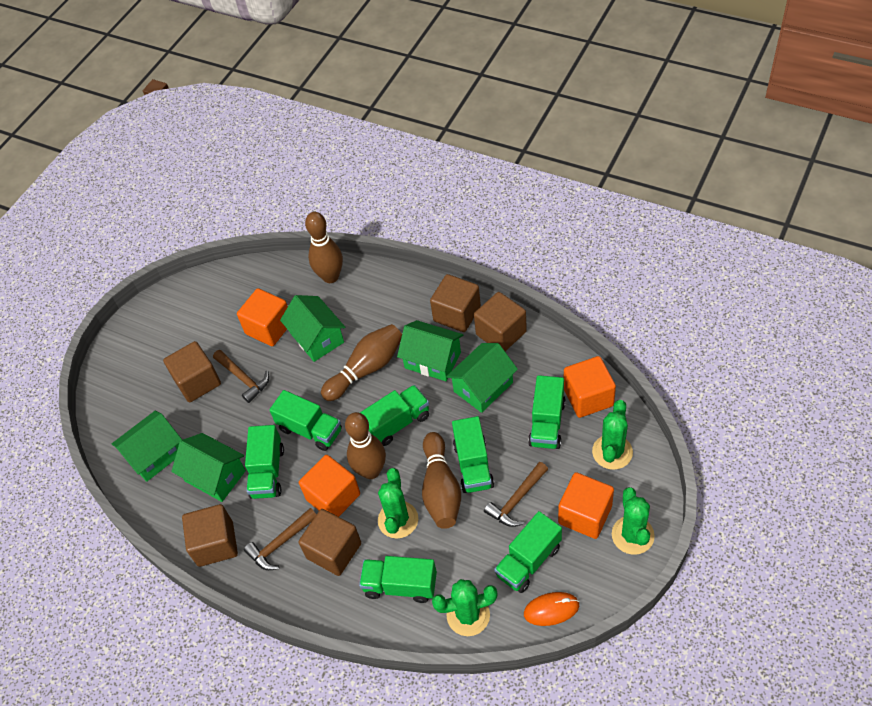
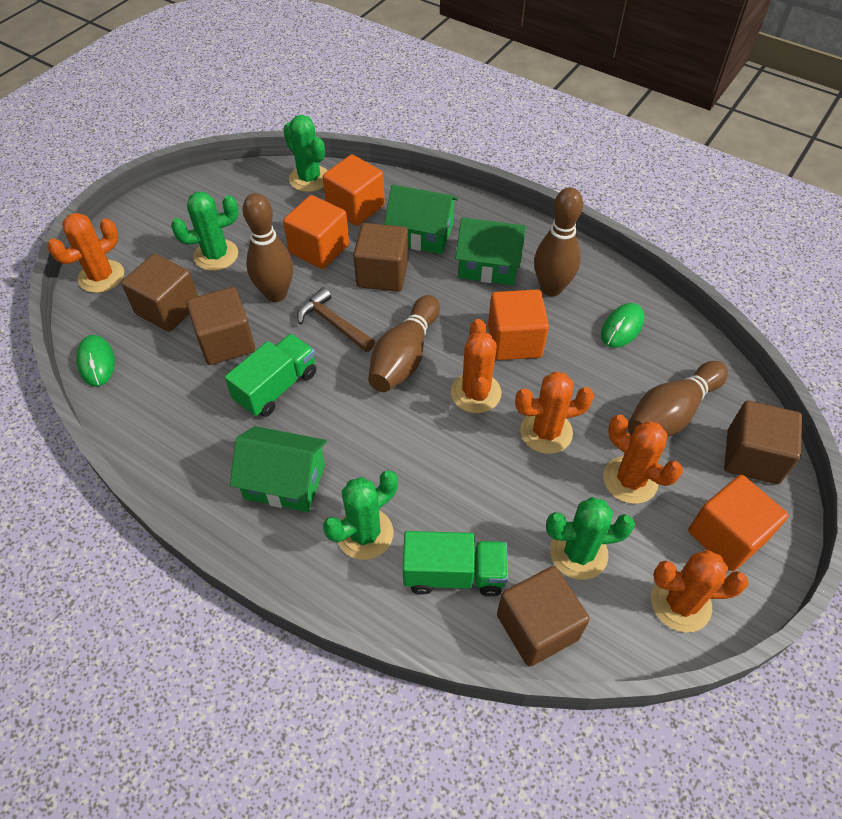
brown hammer: 3 -> 1
green house: 5 -> 3
green mouse: 0 -> 2
green truck: 7 -> 2
orange cactus: 0 -> 5
orange mouse: 1 -> 0

